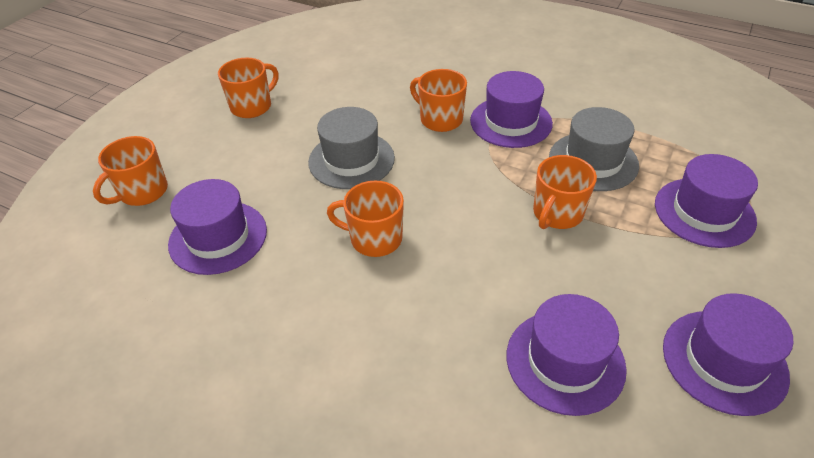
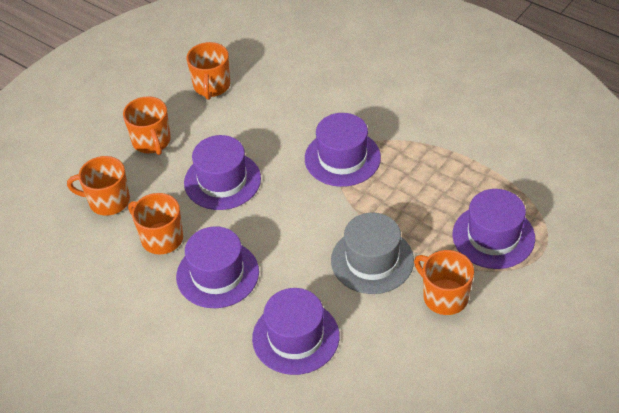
grey hat: 2 -> 1

